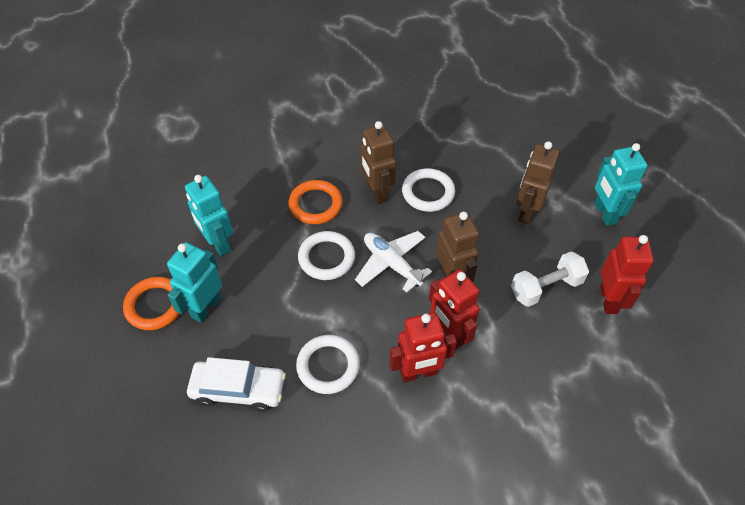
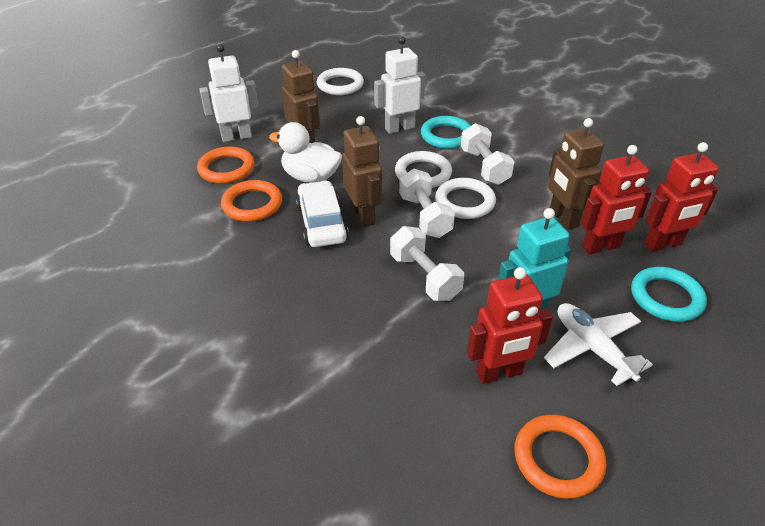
orange ring: 2 -> 3
turquoise ring: 0 -> 2
turquoise robot: 3 -> 1
white duck: 0 -> 1
white dumbbell: 1 -> 3
white robot: 0 -> 2

